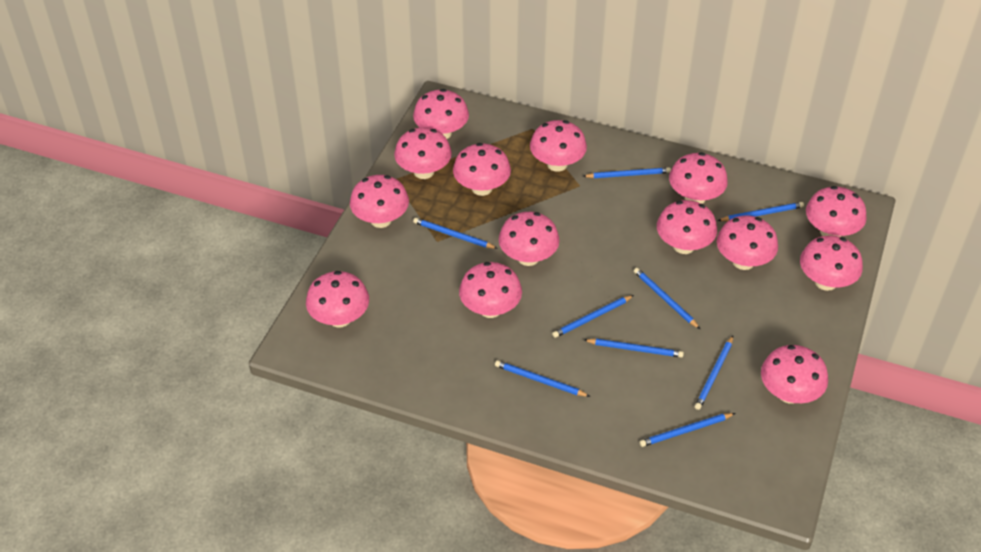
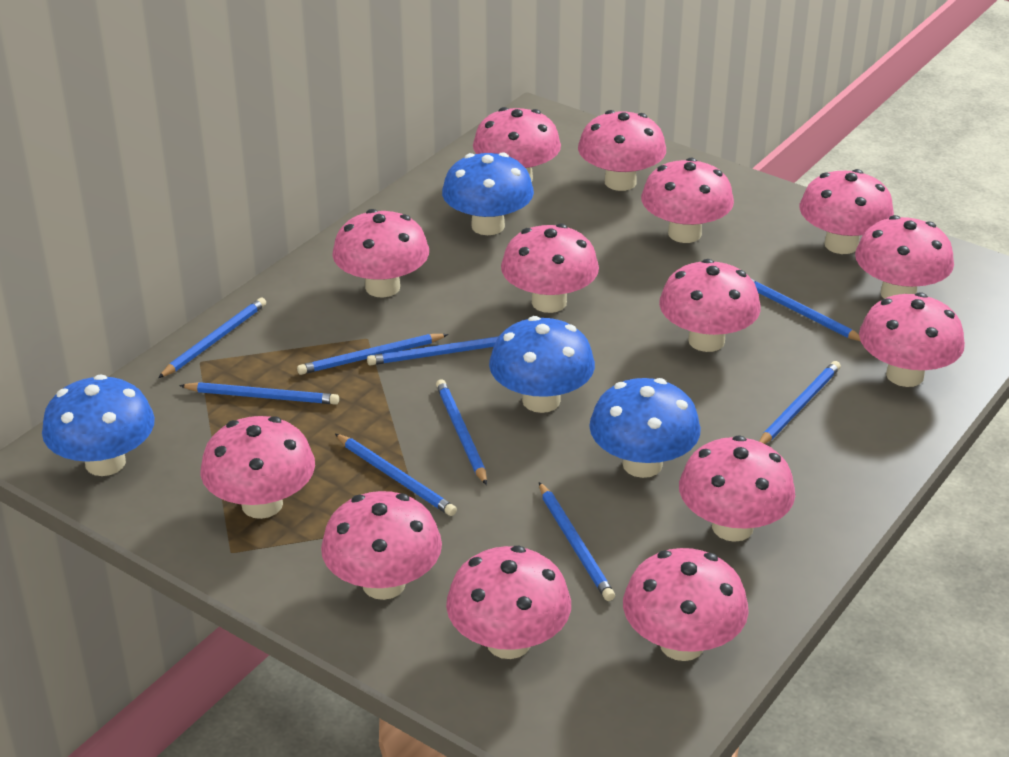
blue mushroom: 0 -> 4

